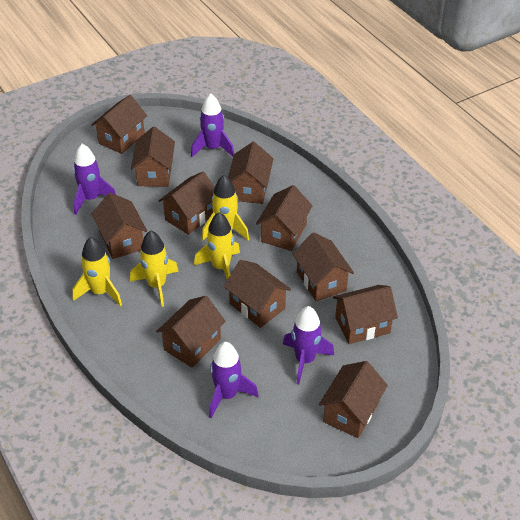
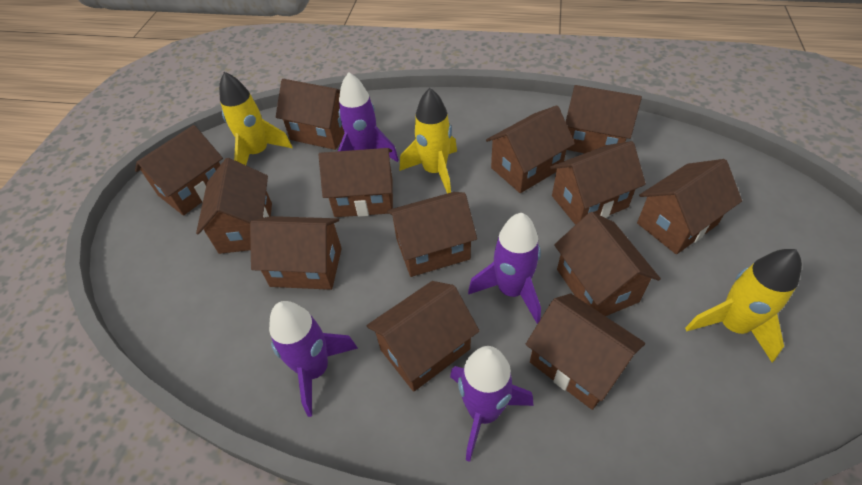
brown house: 11 -> 13
yellow rocket: 4 -> 3

